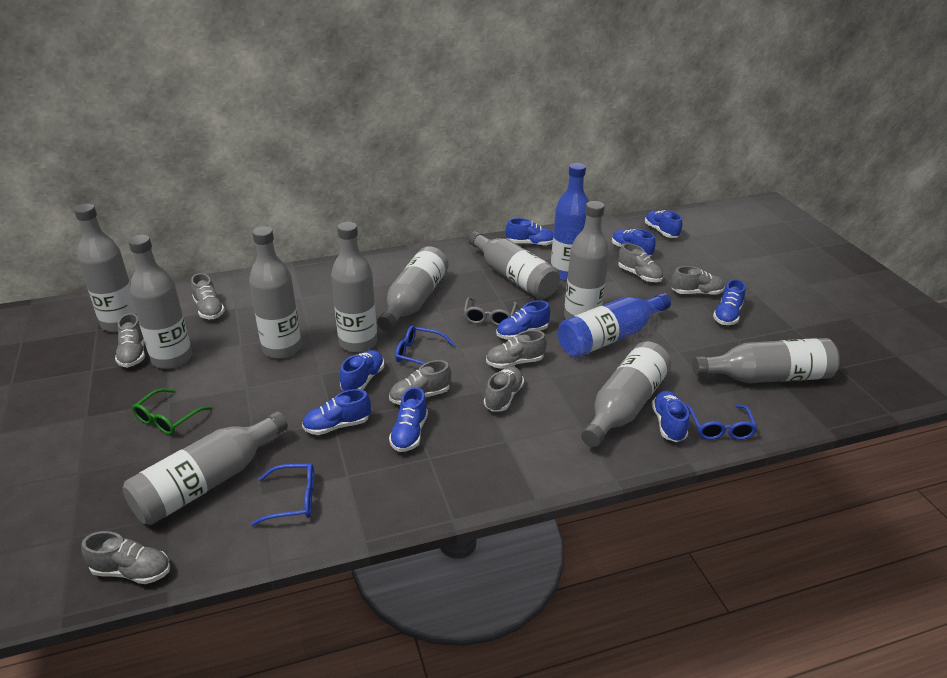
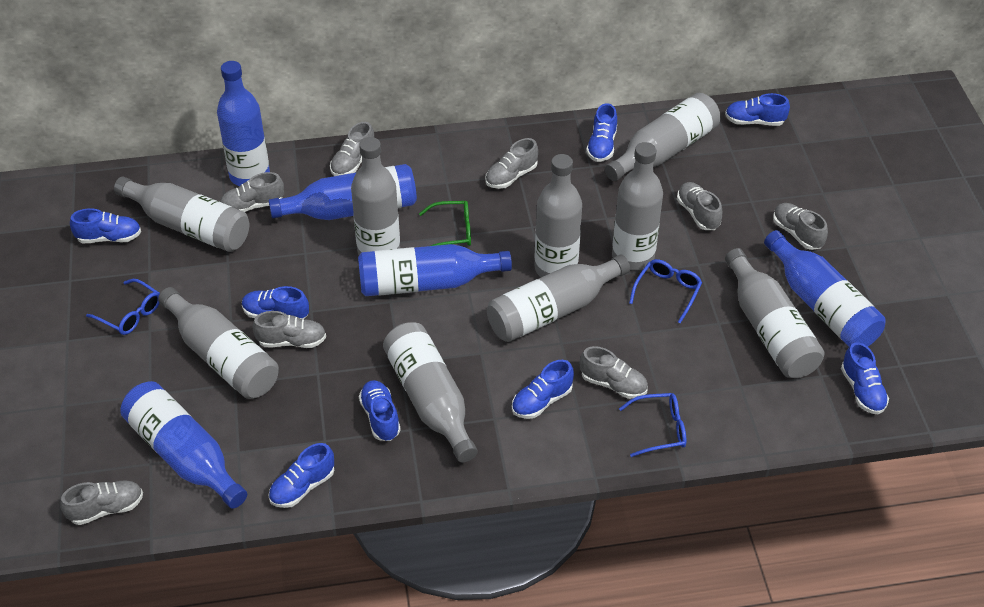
blue bottle: 2 -> 5
blue shoe: 9 -> 8
grey bottle: 10 -> 9
grey glasses: 1 -> 0

